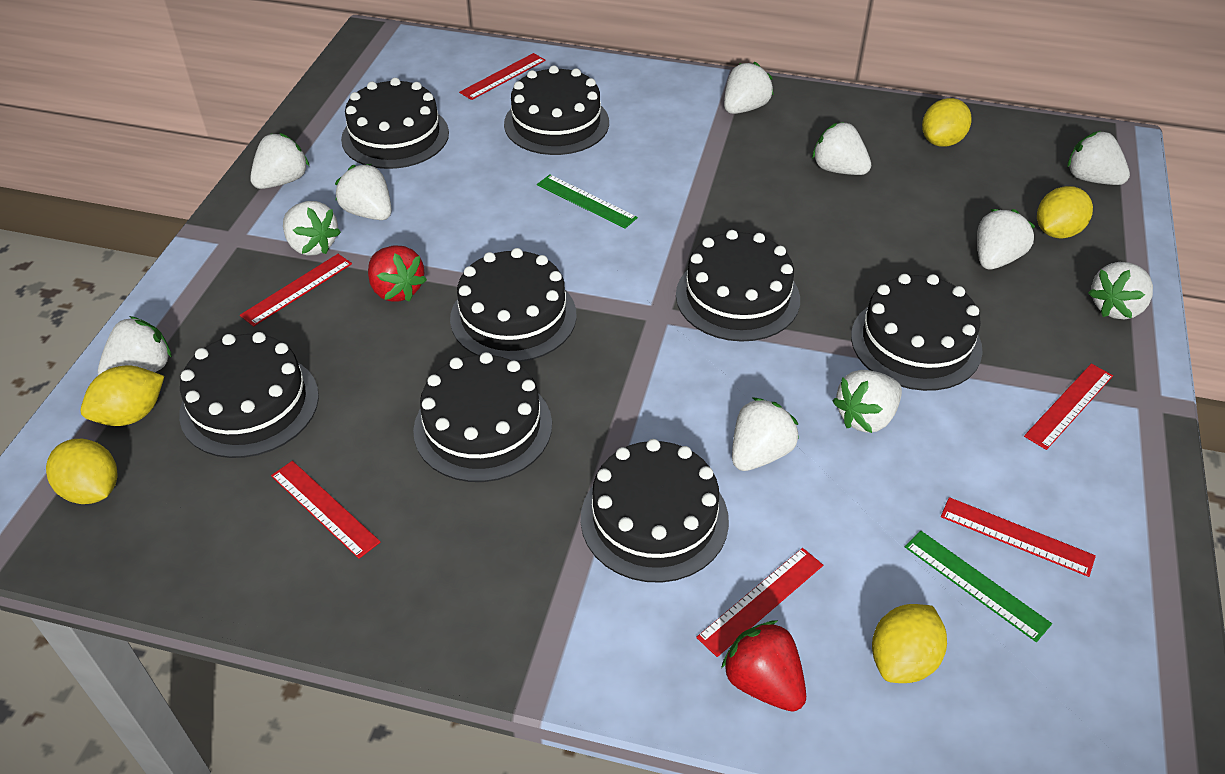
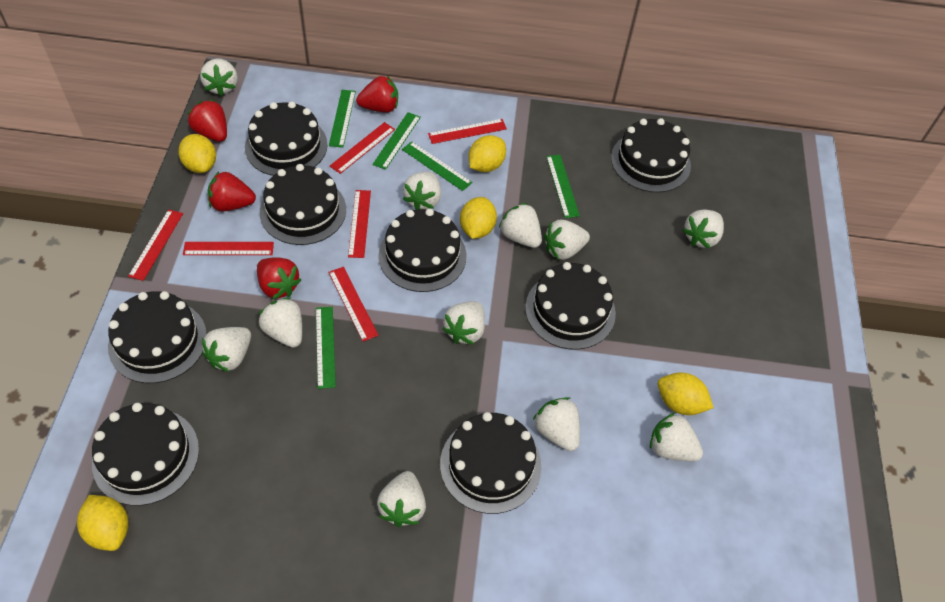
green ruler: 2 -> 5
red strawberry: 2 -> 4

